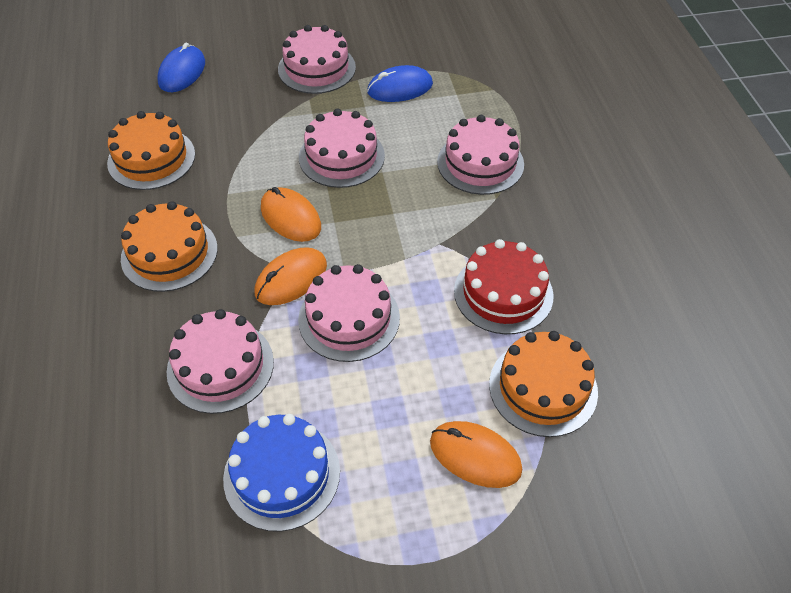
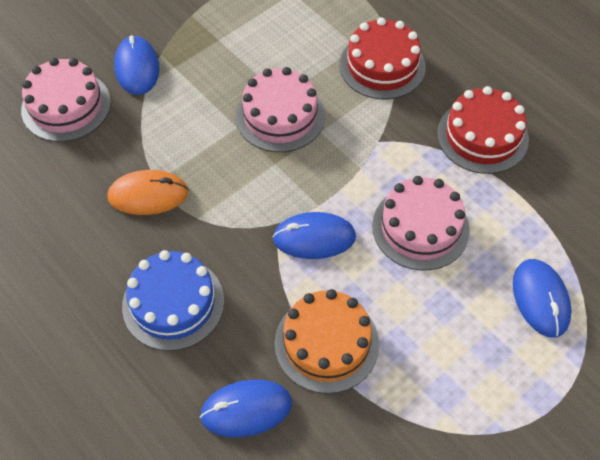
blue mouse: 2 -> 4
orange cake: 3 -> 1
orange mouse: 3 -> 1
pink cake: 5 -> 3
red cake: 1 -> 2

